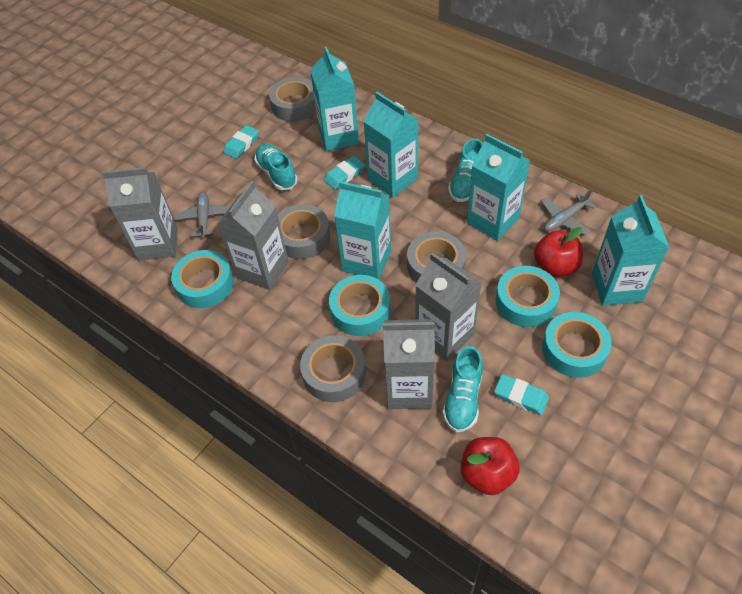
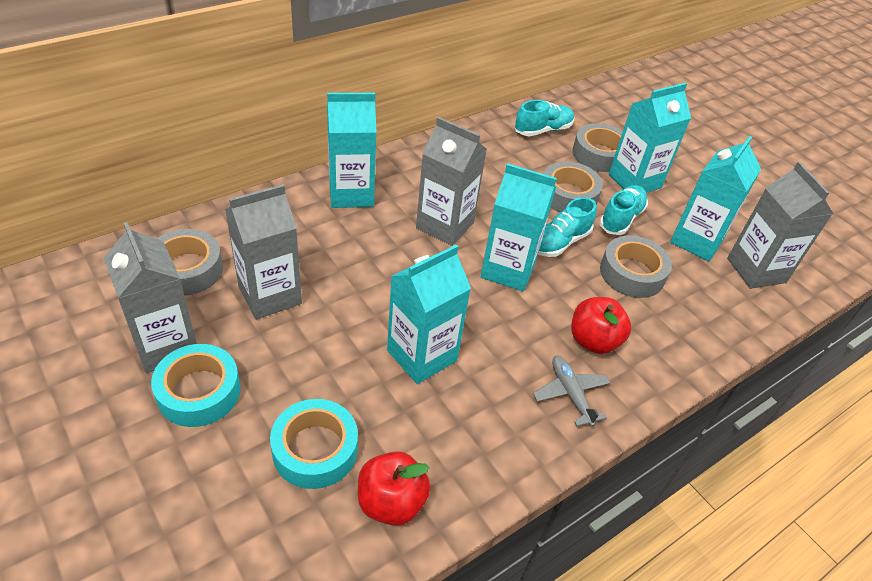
grey plane: 2 -> 1
turquoise eraser: 3 -> 0
turquoise tape: 4 -> 2

